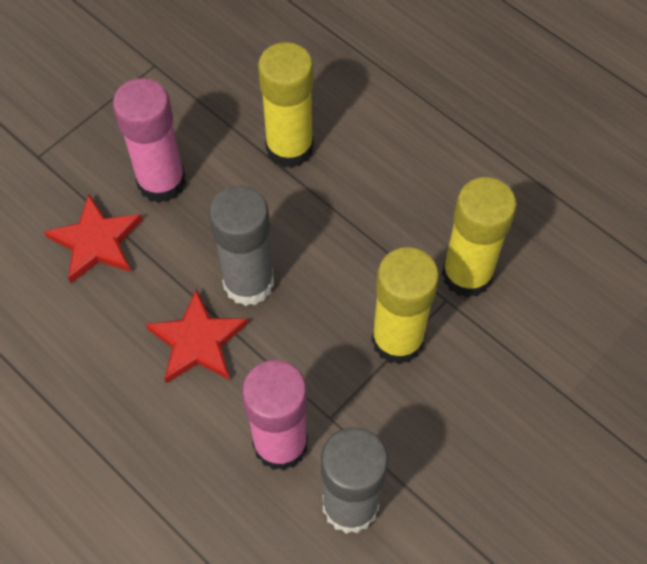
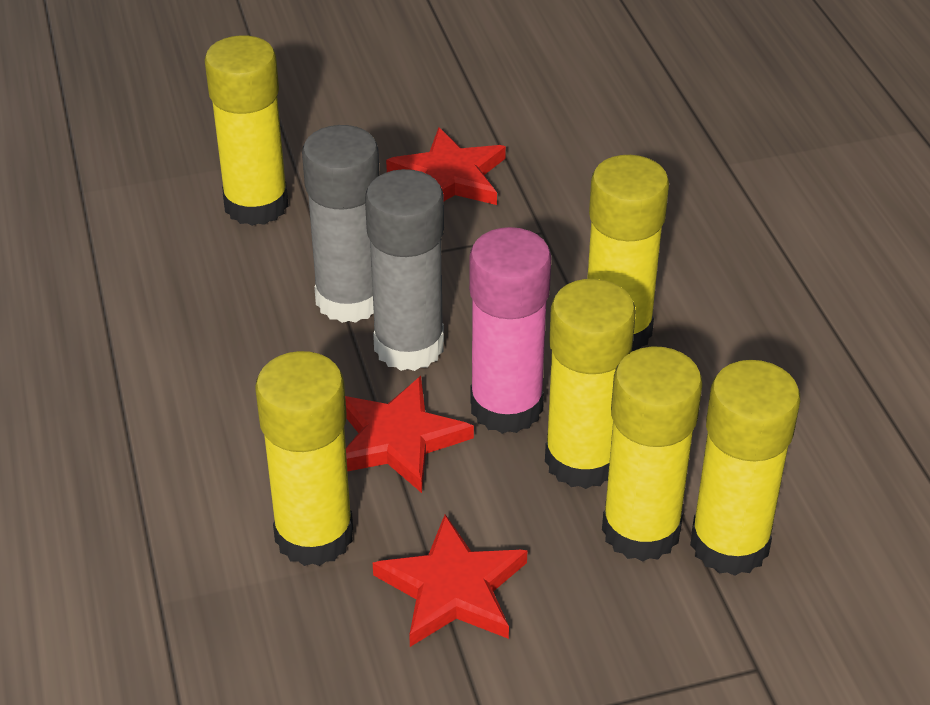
pink glue stick: 2 -> 1
red star: 2 -> 3
yellow glue stick: 3 -> 6

